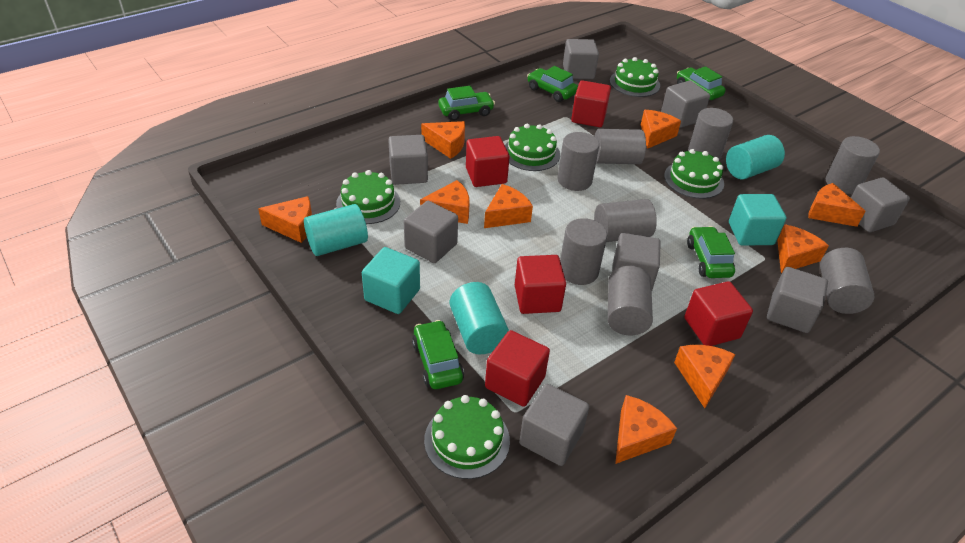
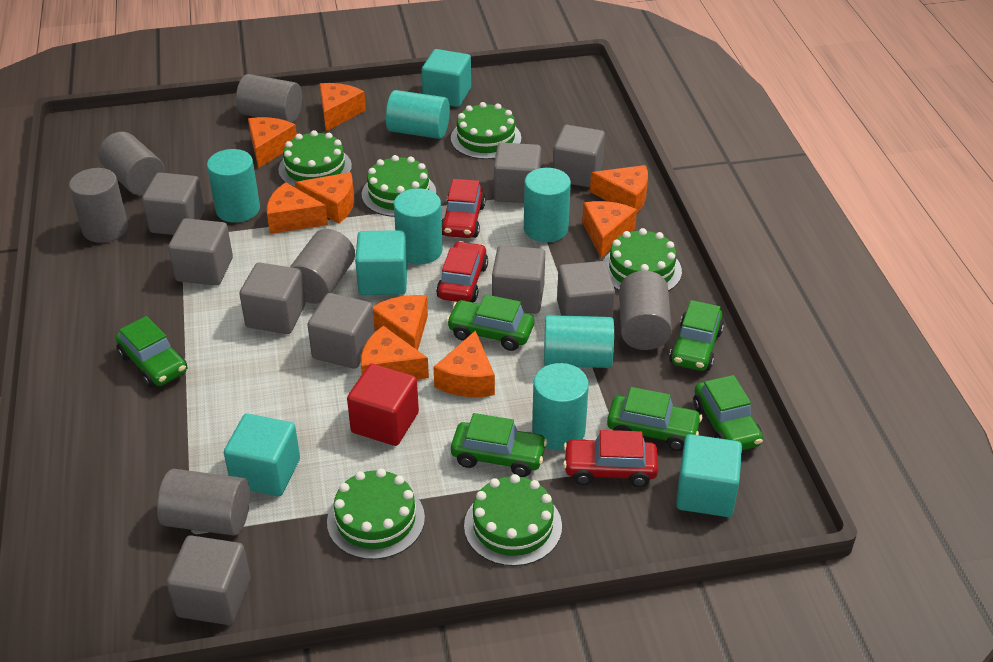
green cake: 5 -> 6
green car: 5 -> 6
grey cube: 8 -> 9
grey cylinder: 8 -> 6
red car: 0 -> 3
red cube: 5 -> 1
turquoise cube: 2 -> 4
turquoise cylinder: 3 -> 6

